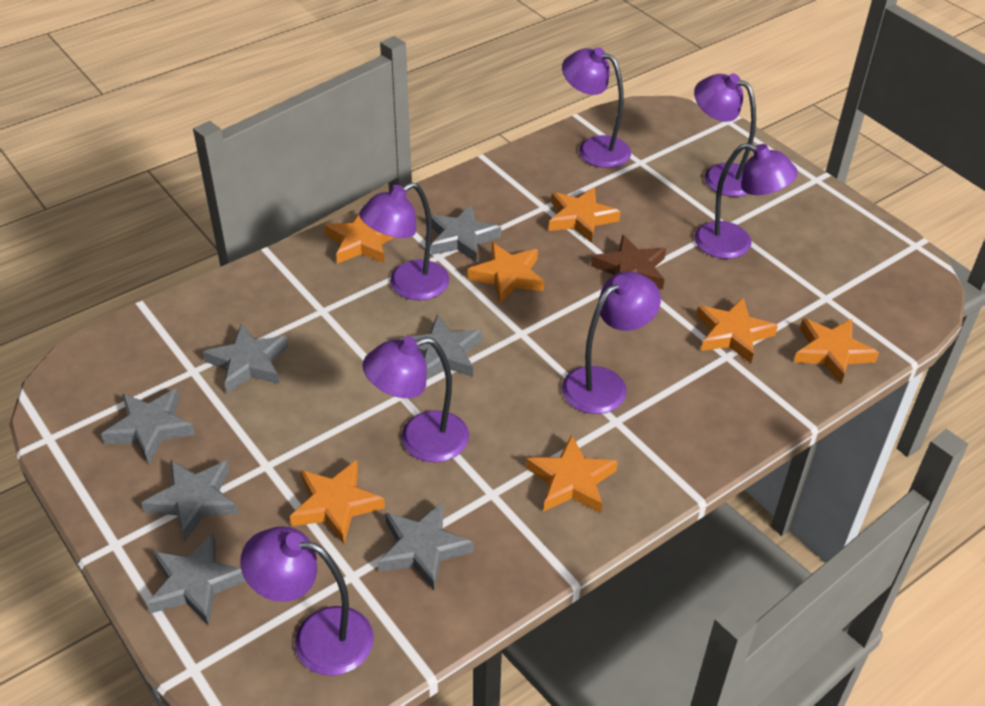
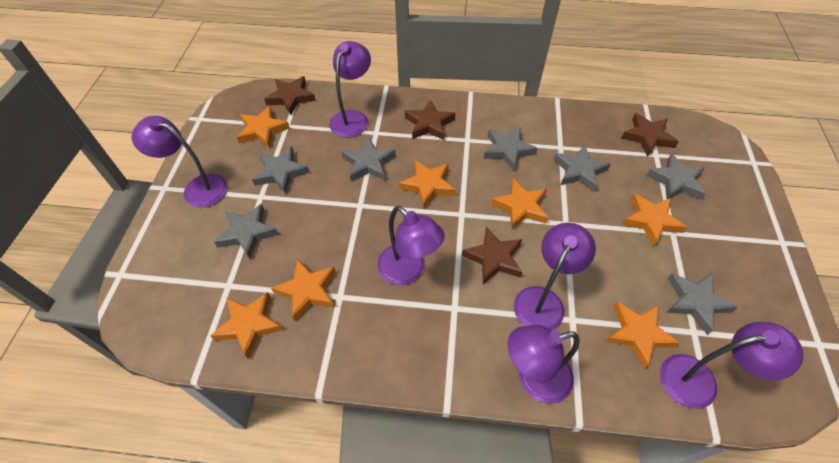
brown star: 1 -> 4
purple lamp: 7 -> 6

